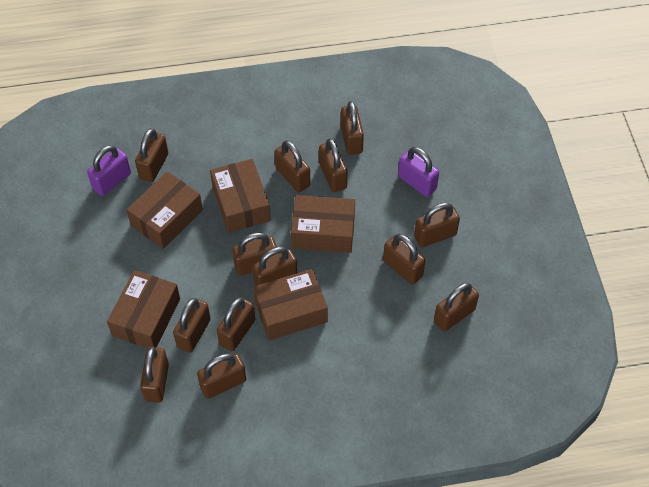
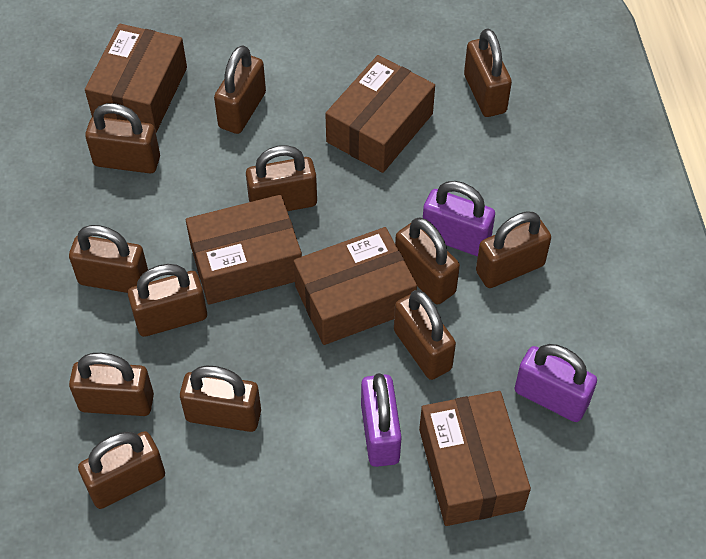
brown padlock: 13 -> 12
purple padlock: 2 -> 3

